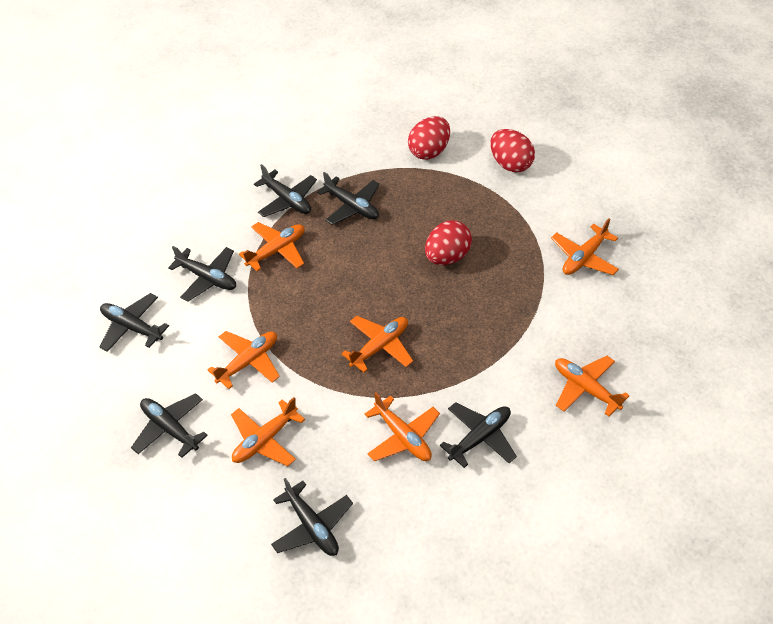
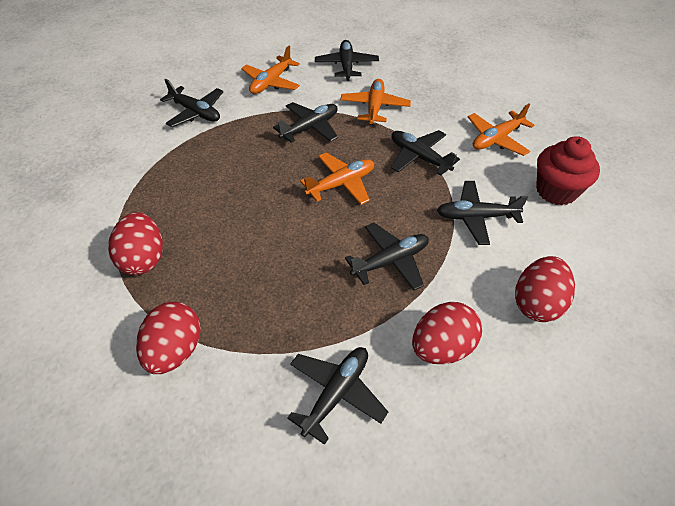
orange plane: 7 -> 4
red cupcake: 0 -> 1
red egg: 3 -> 4

